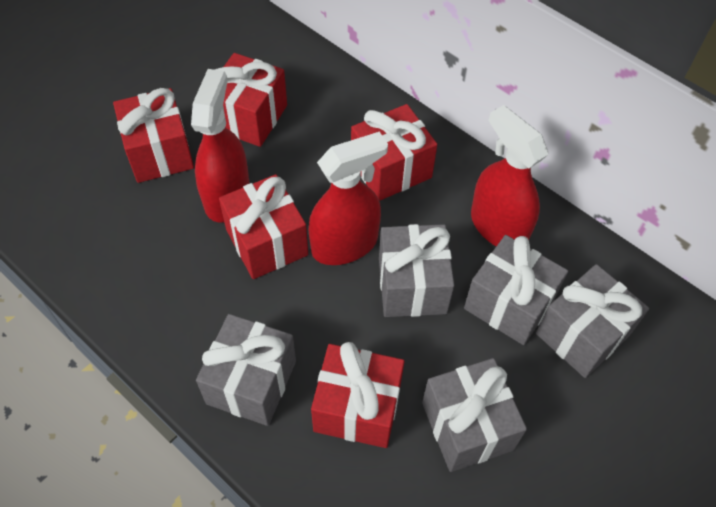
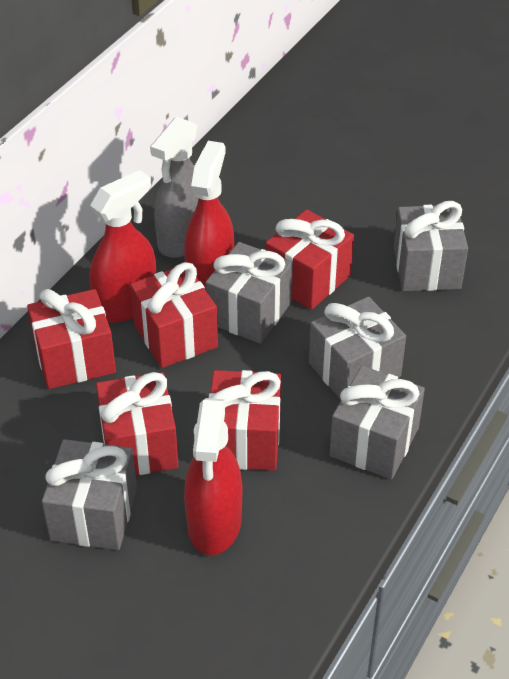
grey spray bottle: 0 -> 1

